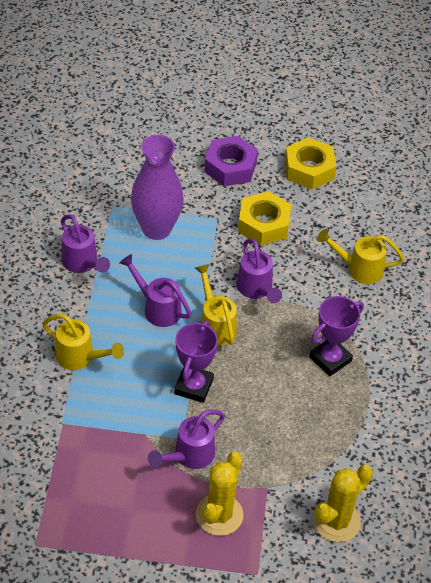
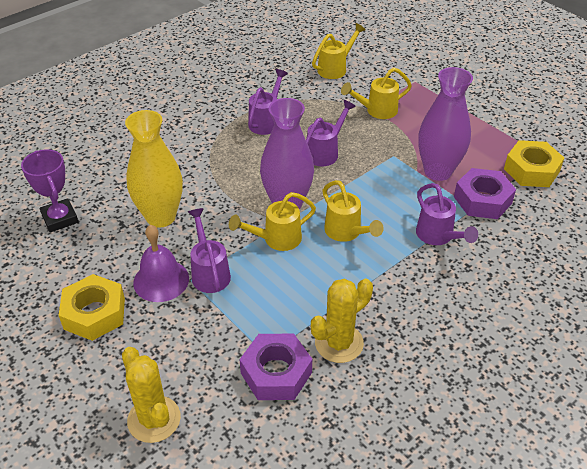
purple bell: 0 -> 1
purple nut: 1 -> 2
purple trophy: 2 -> 1
purple vase: 1 -> 2
yellow vase: 0 -> 1
yellow watering can: 3 -> 4

